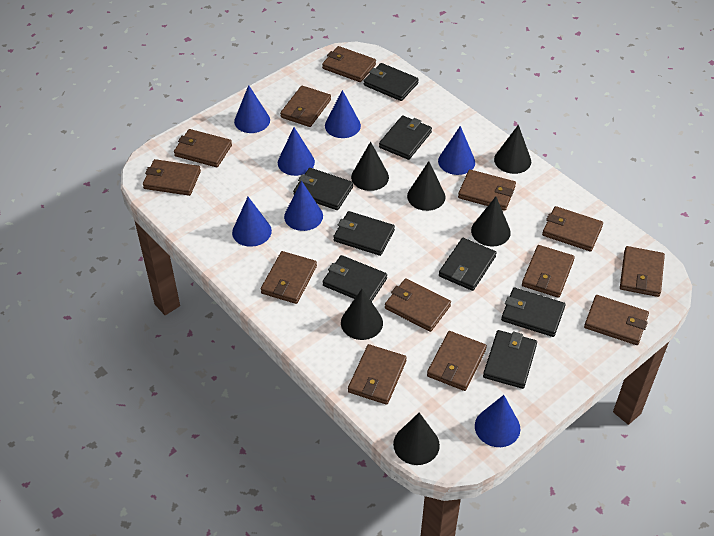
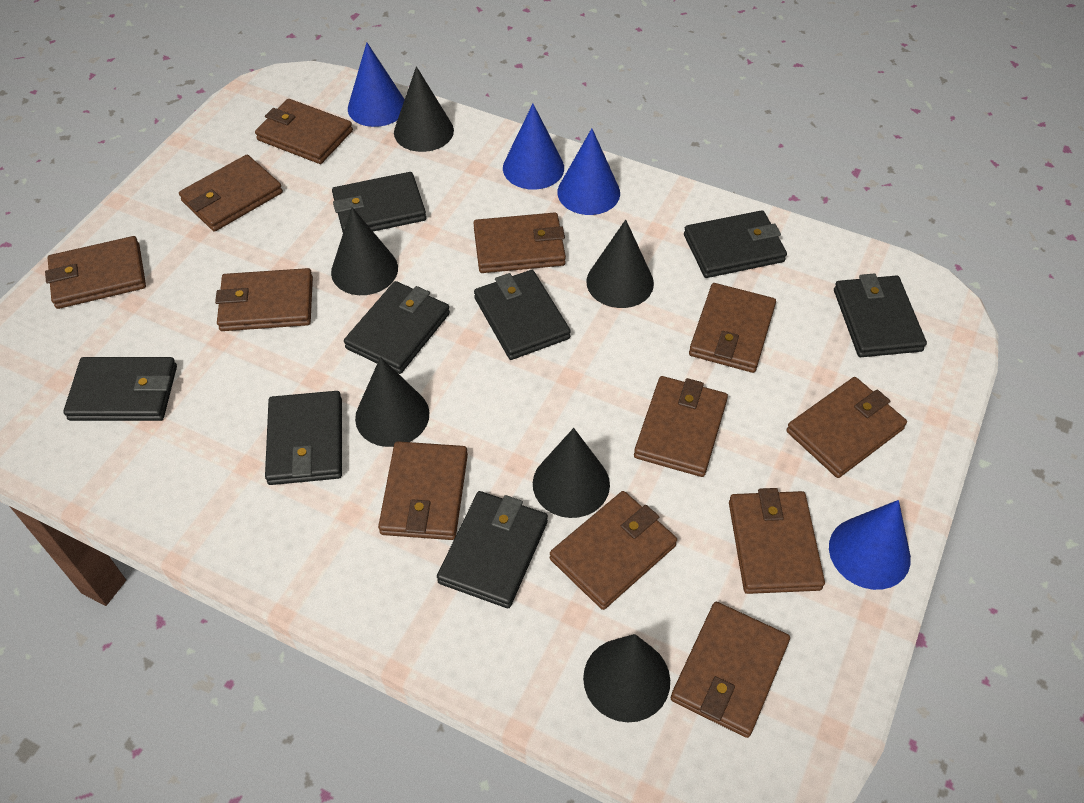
blue cone: 7 -> 4
brown wallet: 13 -> 12

